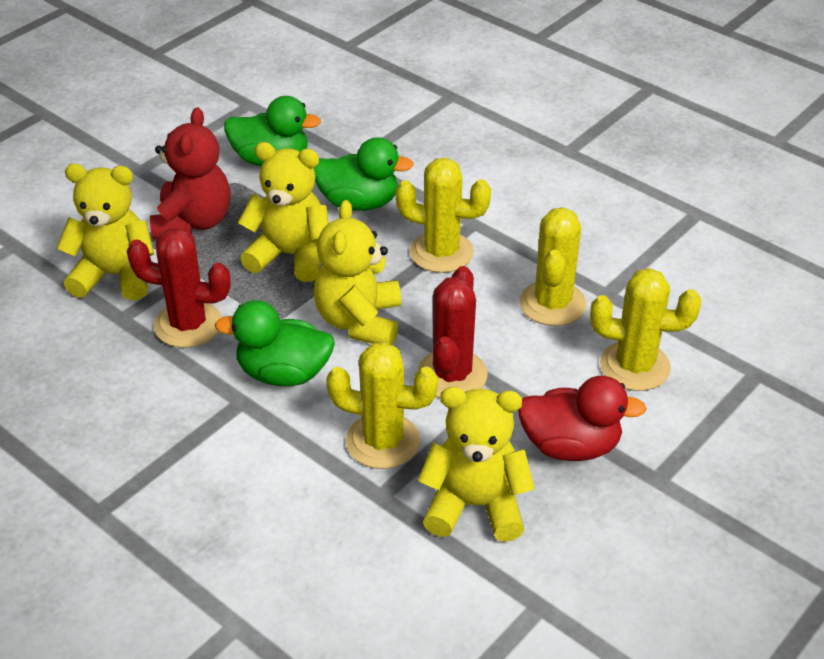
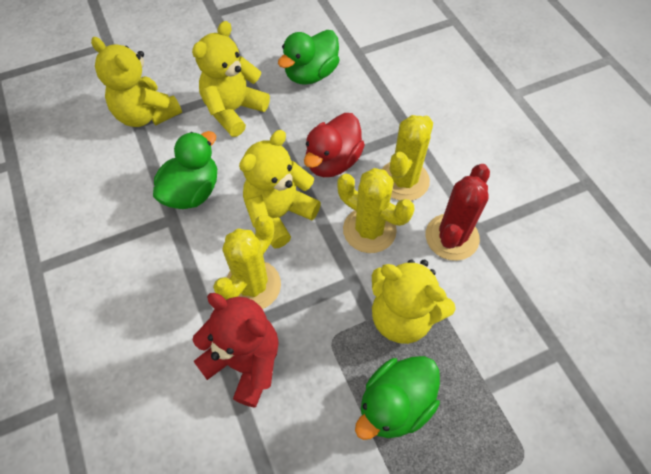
red cactus: 2 -> 1
yellow cactus: 4 -> 3

